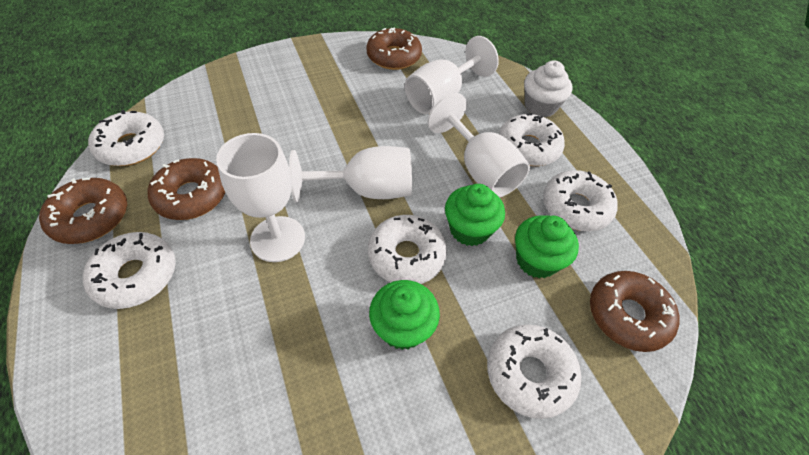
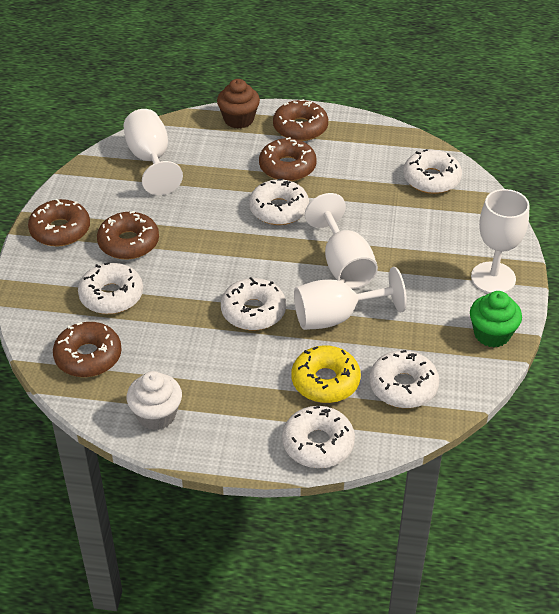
brown cupcake: 0 -> 1
brown donut: 4 -> 5
green cupcake: 3 -> 1
yellow donut: 0 -> 1

